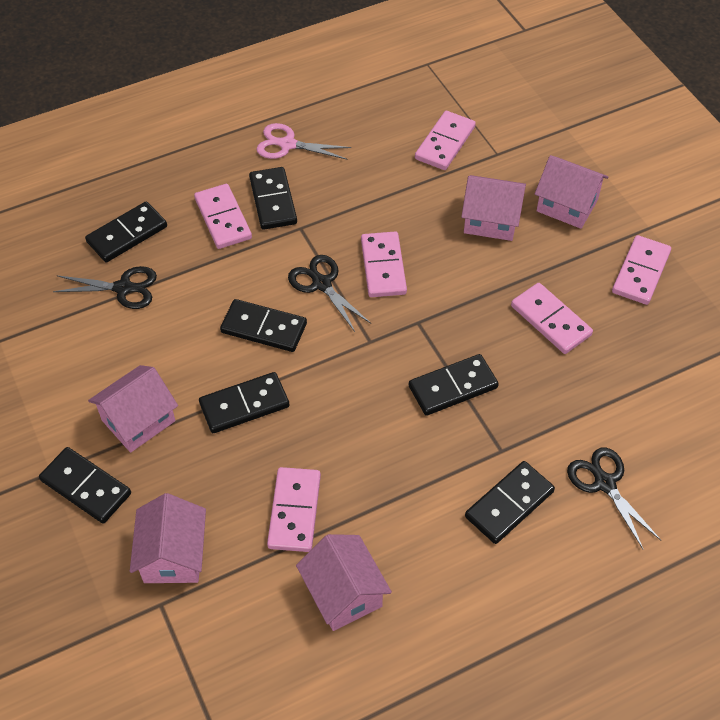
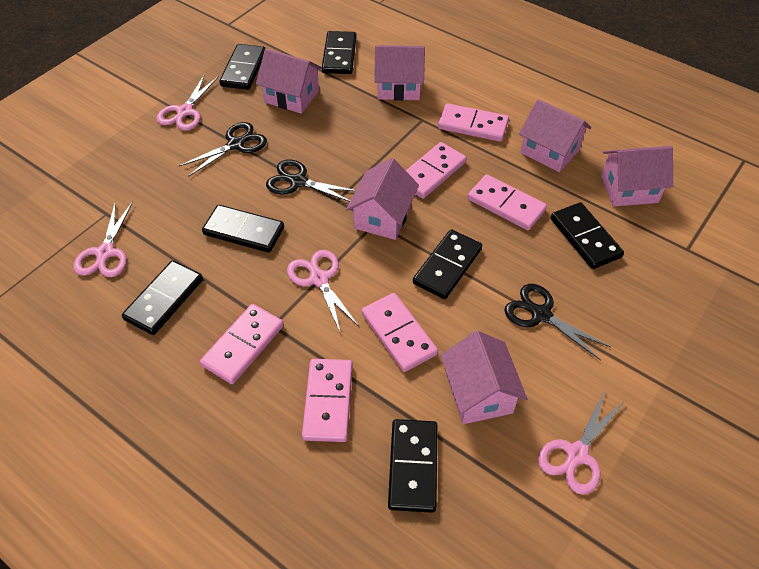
pink house: 5 -> 6
pink scissors: 1 -> 4

